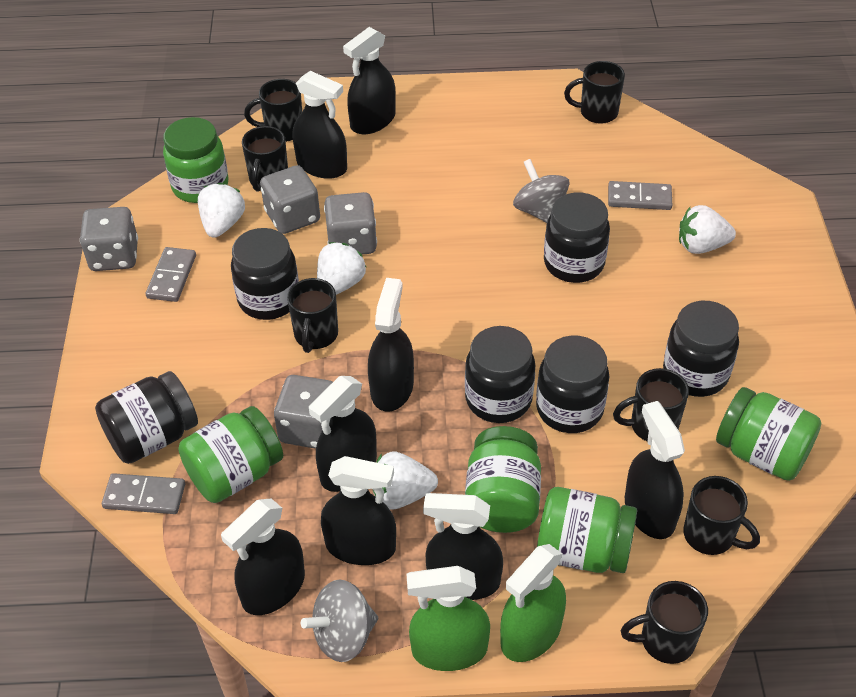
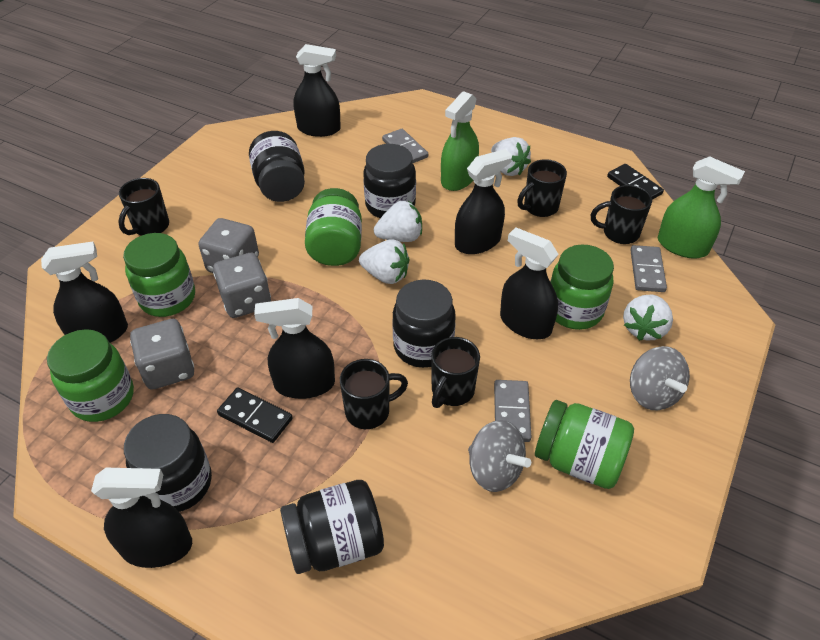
black domino: 0 -> 2
black jar: 6 -> 5
black mug: 7 -> 5
black spray bottle: 8 -> 6
grey dice: 4 -> 3

